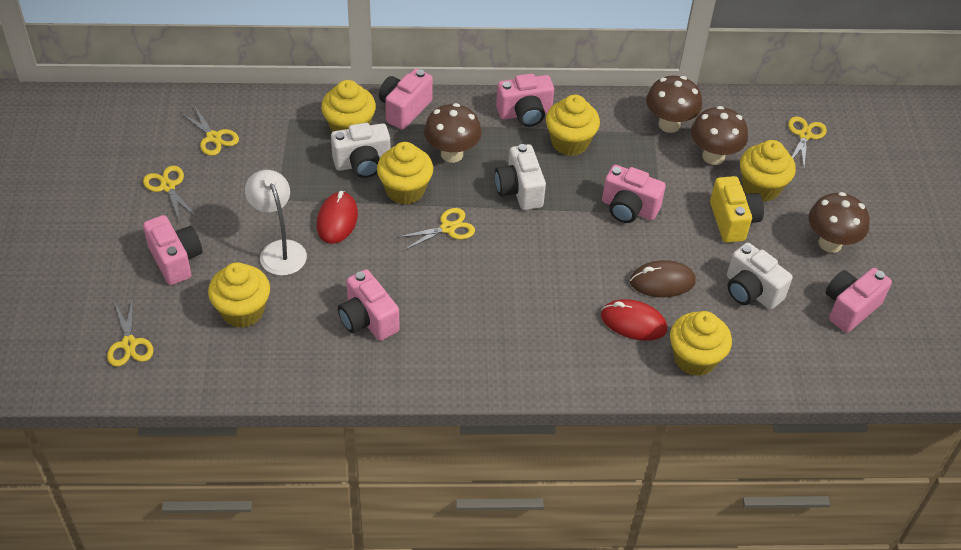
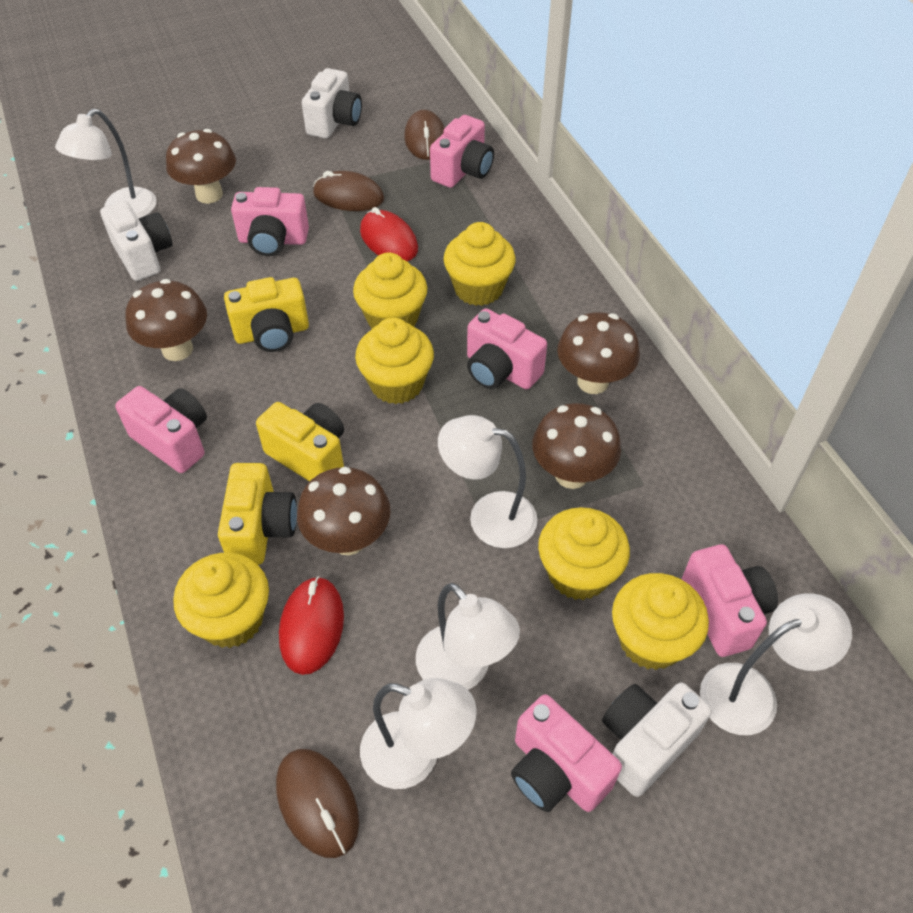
brown mouse: 1 -> 3
brown mushroom: 4 -> 5
white lamp: 1 -> 5
yellow camera: 1 -> 3
yellow scissors: 5 -> 0

